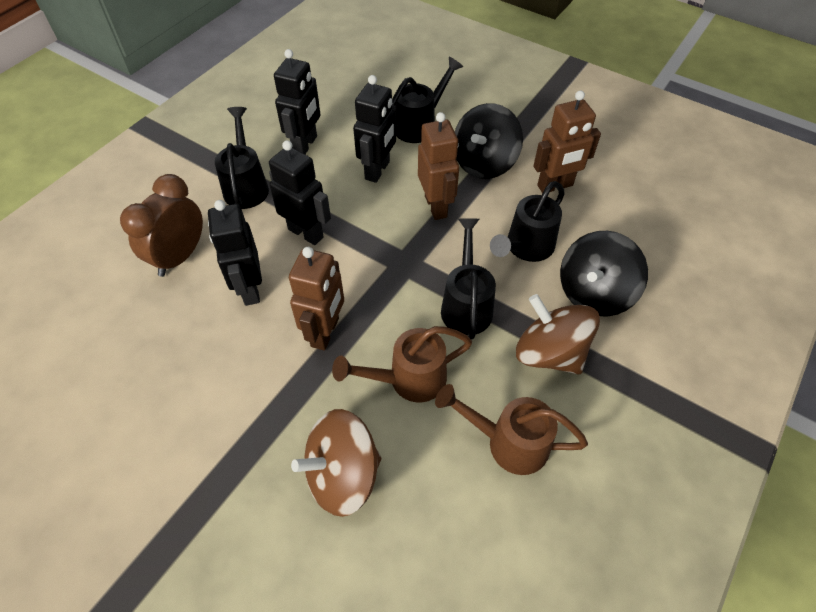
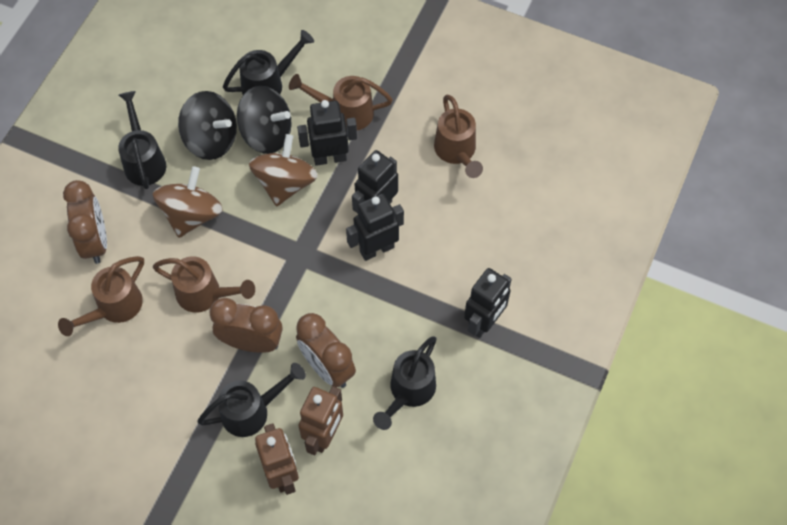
brown clock: 1 -> 3
brown robot: 3 -> 2
brown watering can: 2 -> 4

